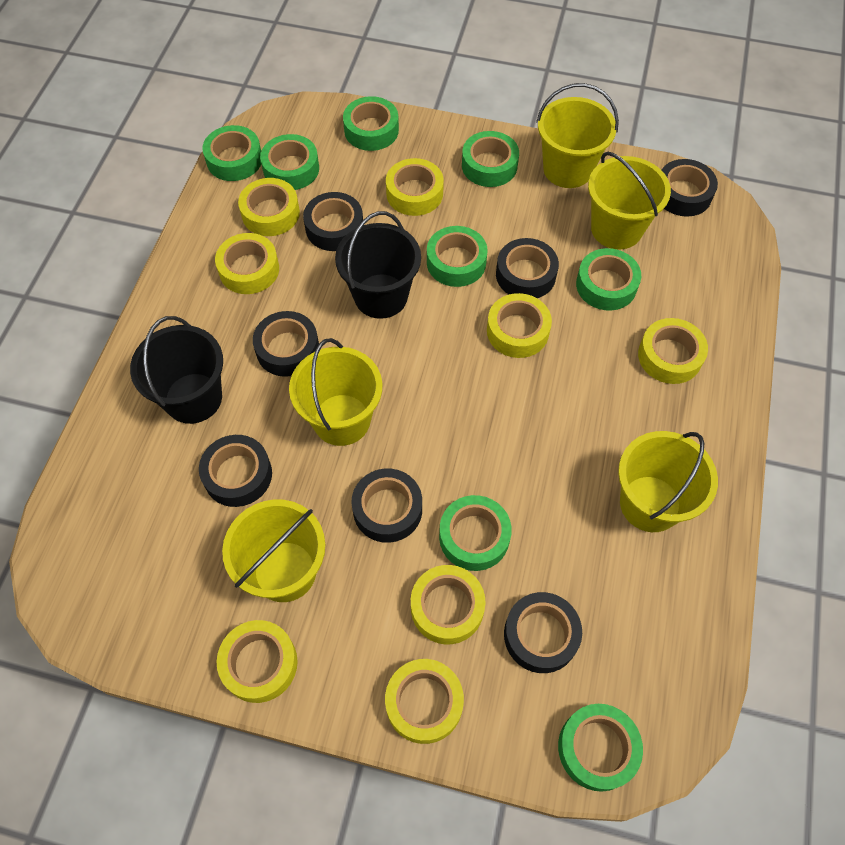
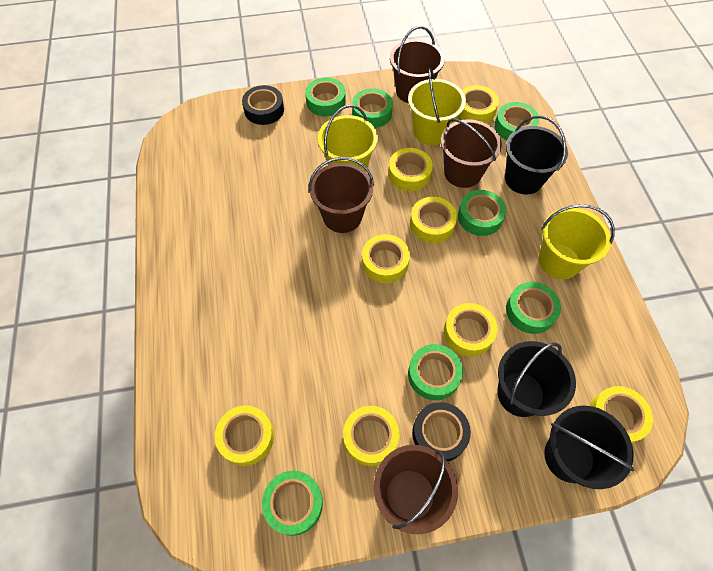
black bucket: 2 -> 3
black tape: 7 -> 2
brown bucket: 0 -> 4
green tape: 8 -> 7
yellow bucket: 5 -> 3

